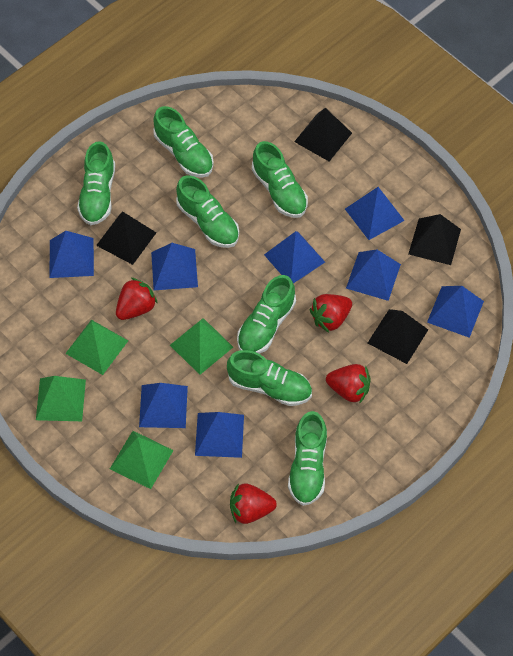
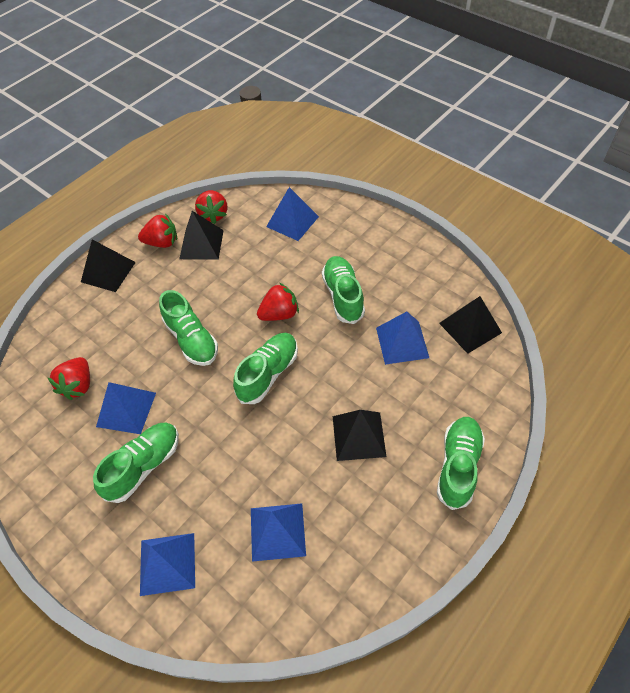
blue pyramid: 8 -> 5
green pyramid: 4 -> 0
green shoe: 7 -> 5

